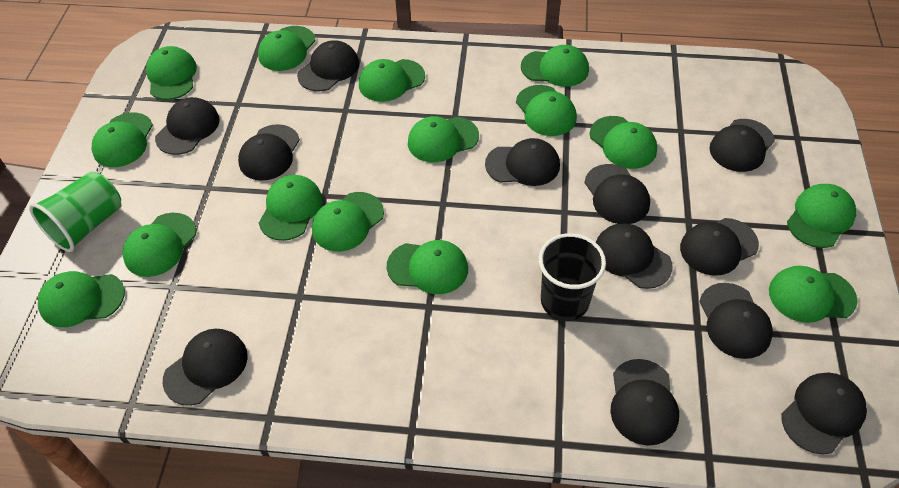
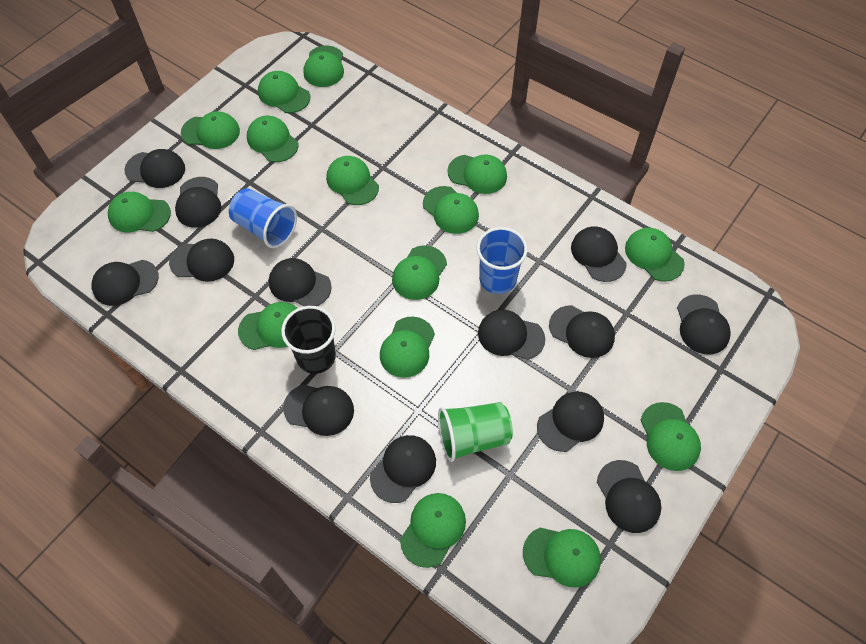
black cap: 12 -> 13
blue cup: 0 -> 2

